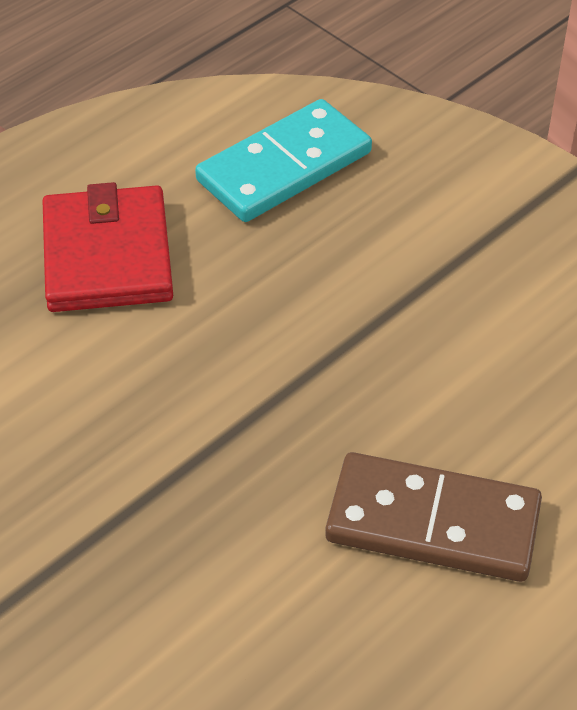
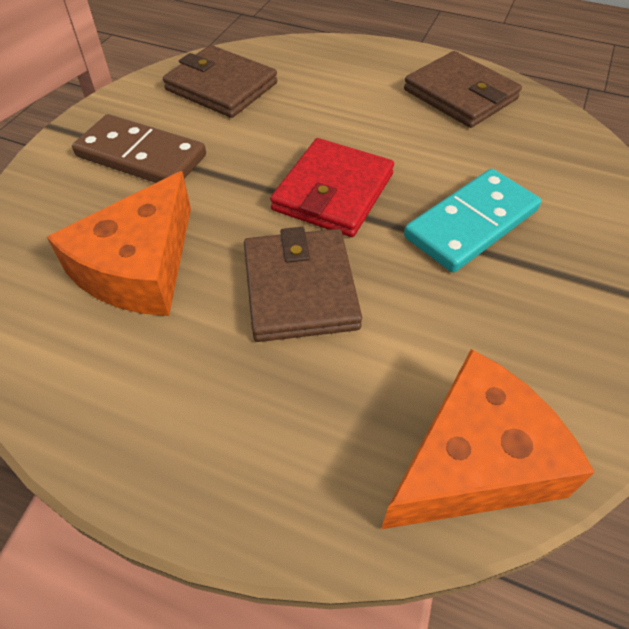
brown wallet: 0 -> 3
orange cheese: 0 -> 2

